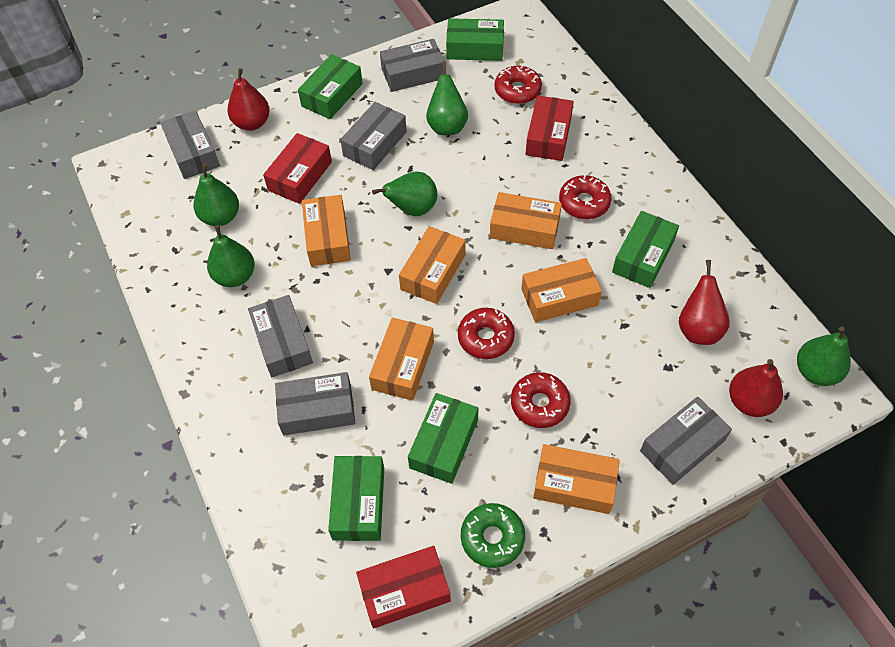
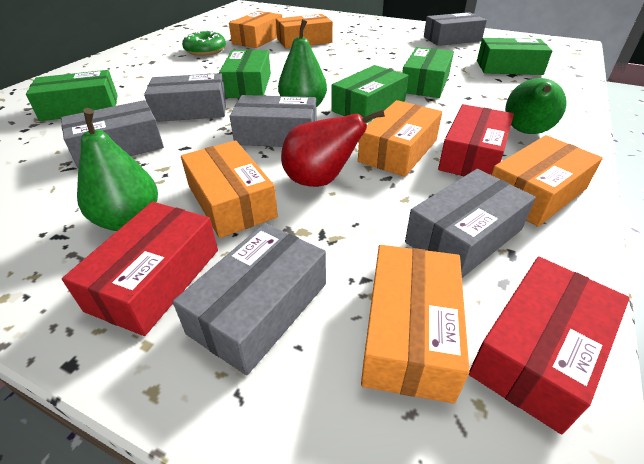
green pear: 5 -> 3
red donut: 4 -> 0
red pear: 3 -> 1

